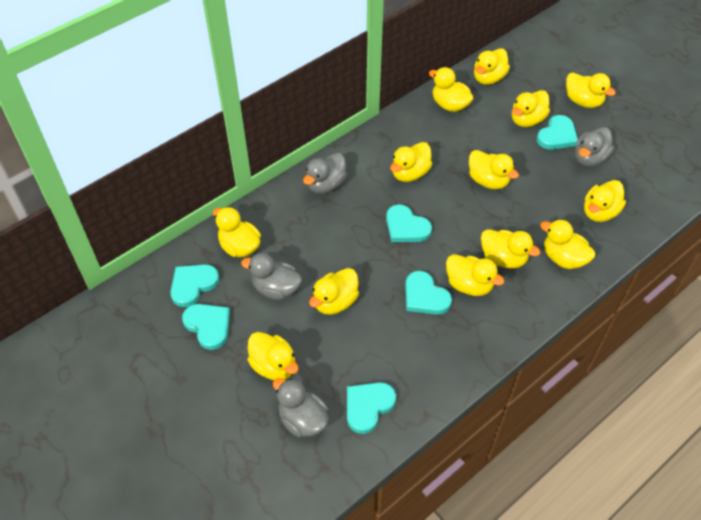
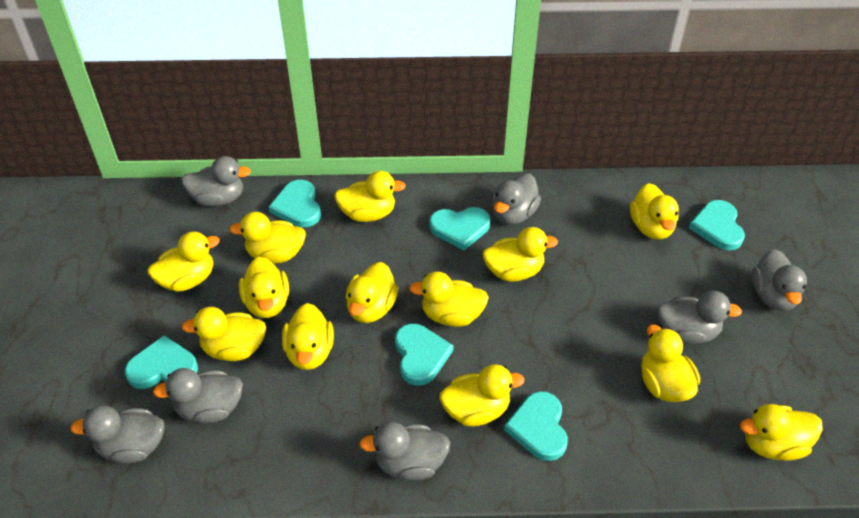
grey duck: 4 -> 7

